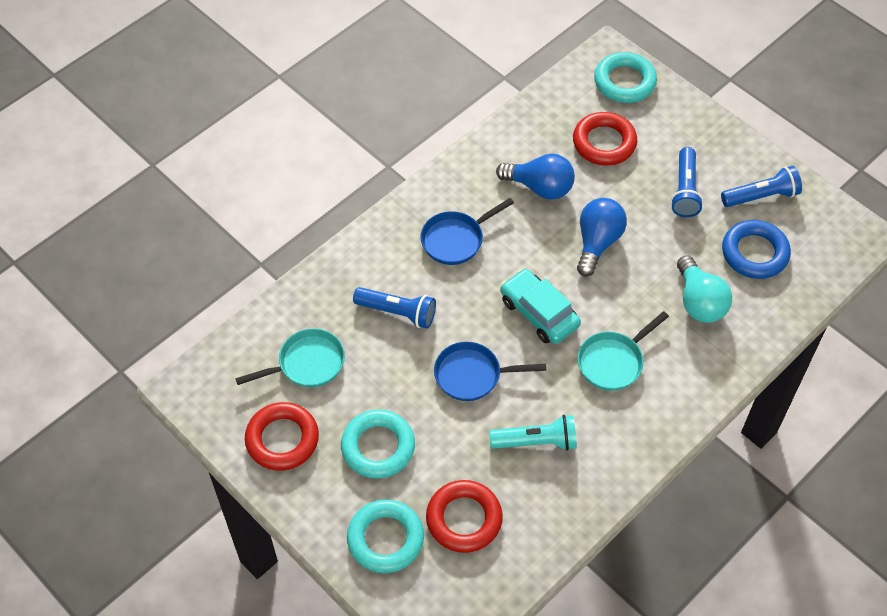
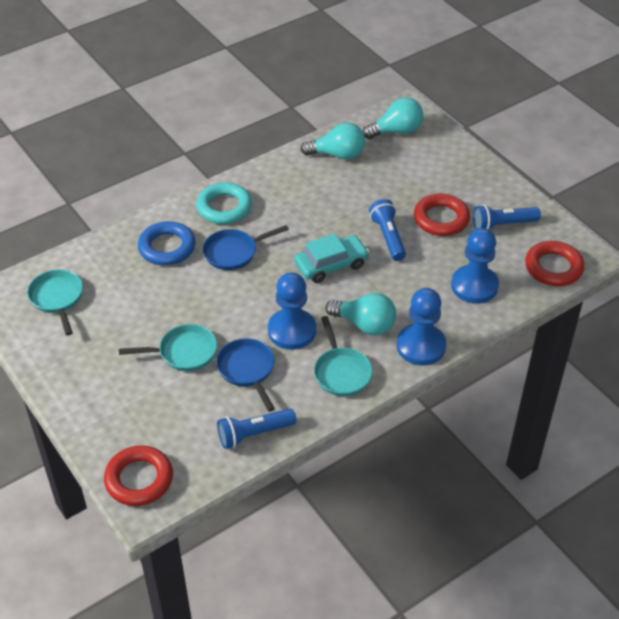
blue light bulb: 2 -> 0
blue pawn: 0 -> 3
turquoise flashlight: 1 -> 0
turquoise light bulb: 1 -> 3
turquoise pan: 2 -> 3
turquoise ring: 3 -> 1

